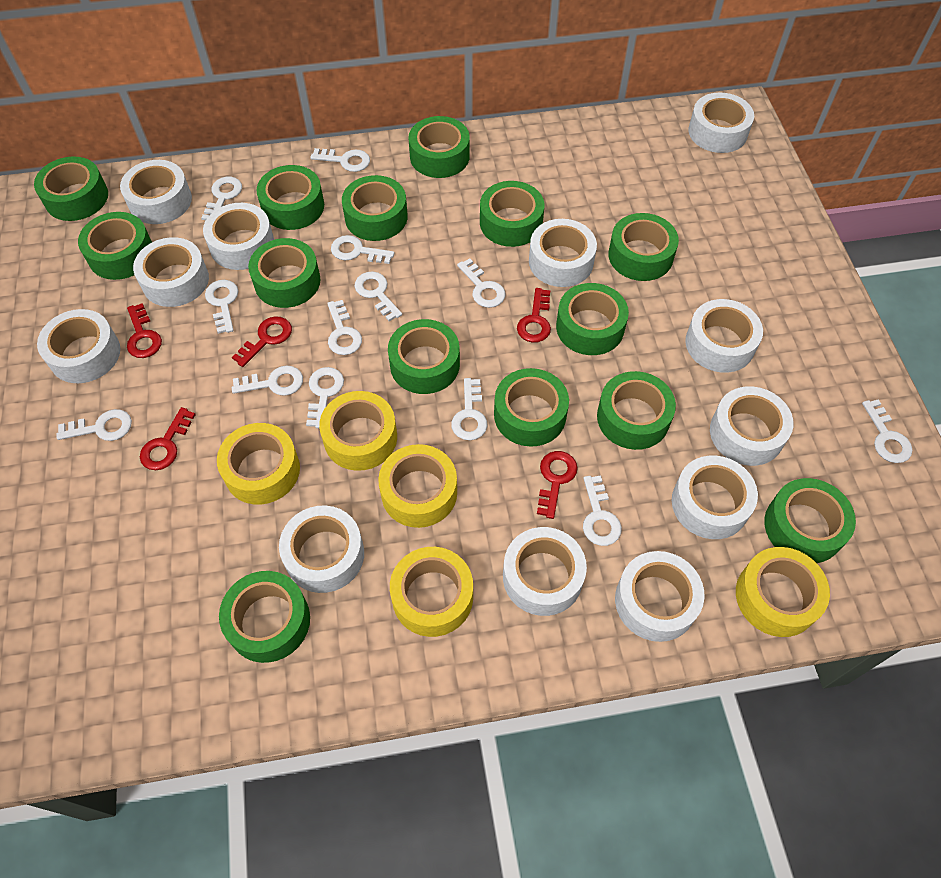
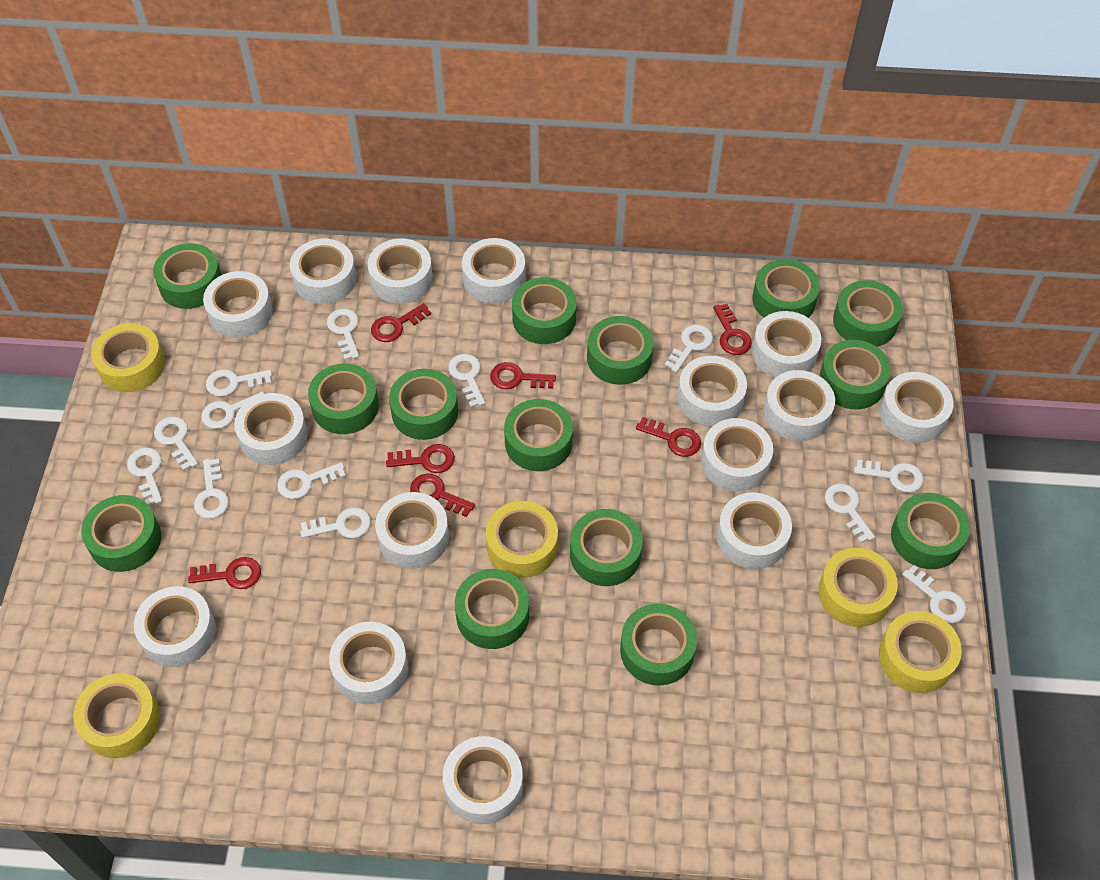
red key: 5 -> 7
white tape: 12 -> 15

